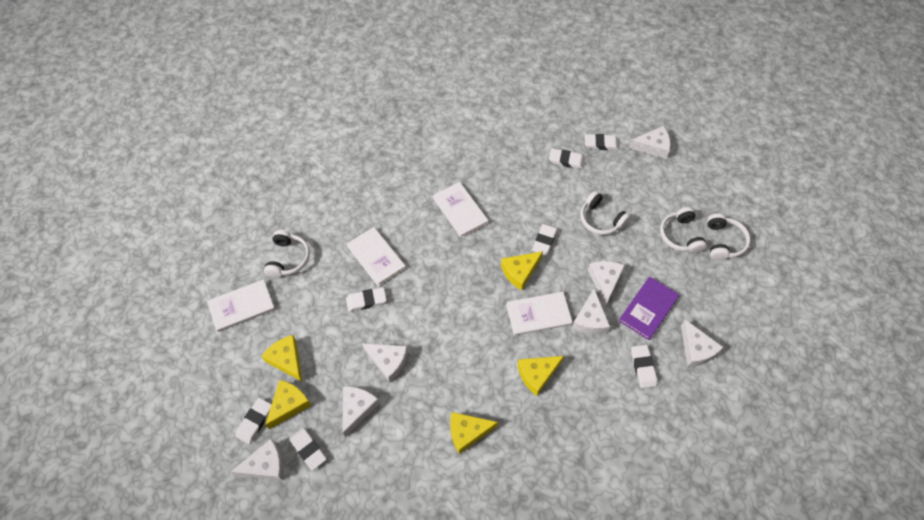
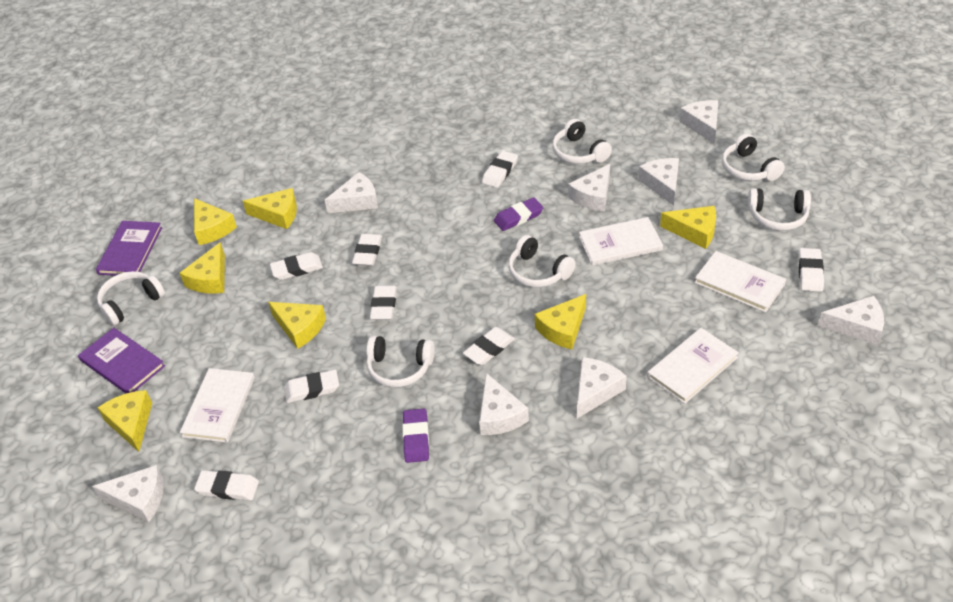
purple book: 1 -> 2
purple eraser: 0 -> 2
white cheese: 7 -> 8
white eraser: 7 -> 8
white headphones: 4 -> 6
yellow cheese: 5 -> 7

